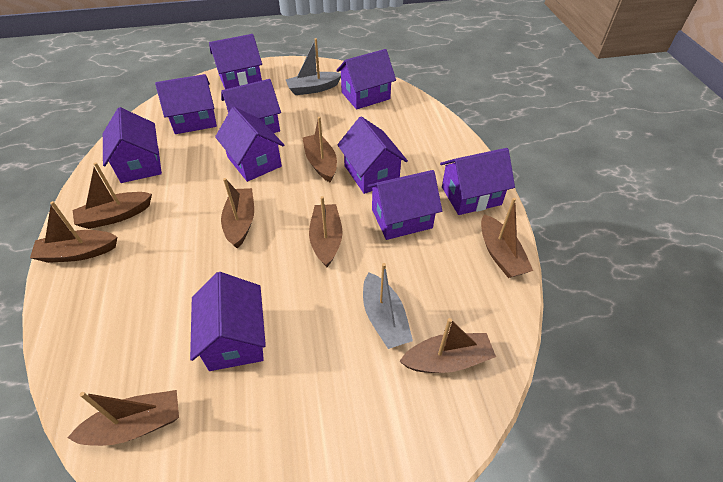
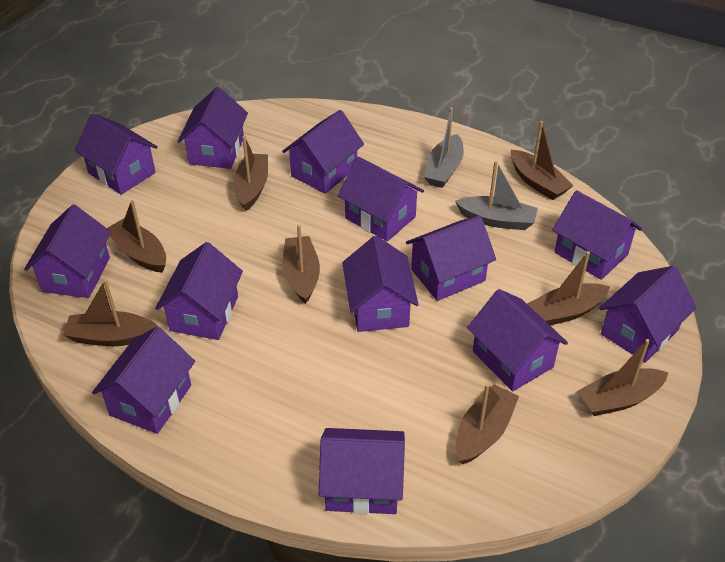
purple house: 10 -> 13

